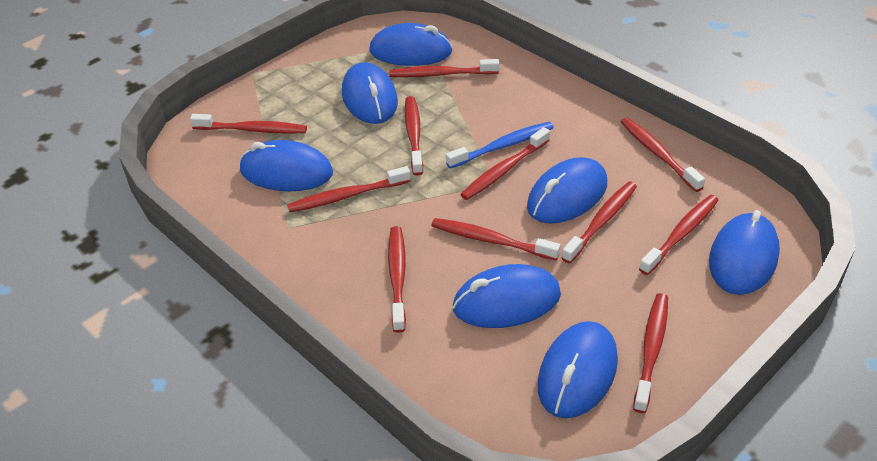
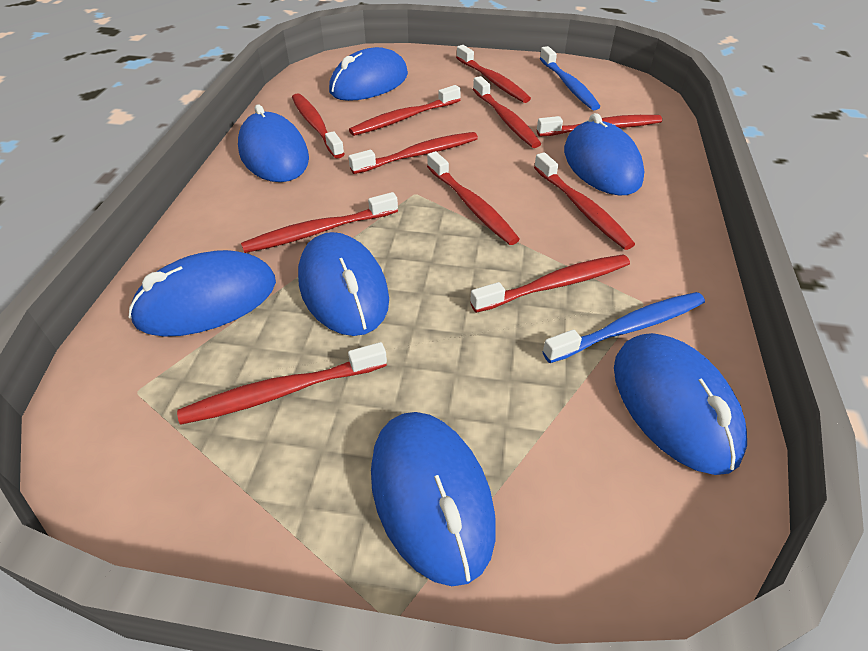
blue toothbrush: 1 -> 2

